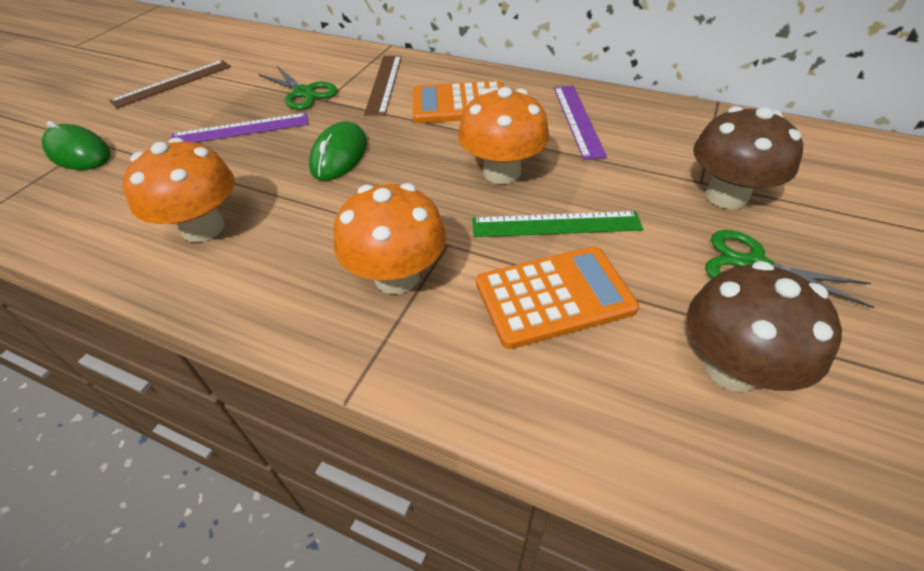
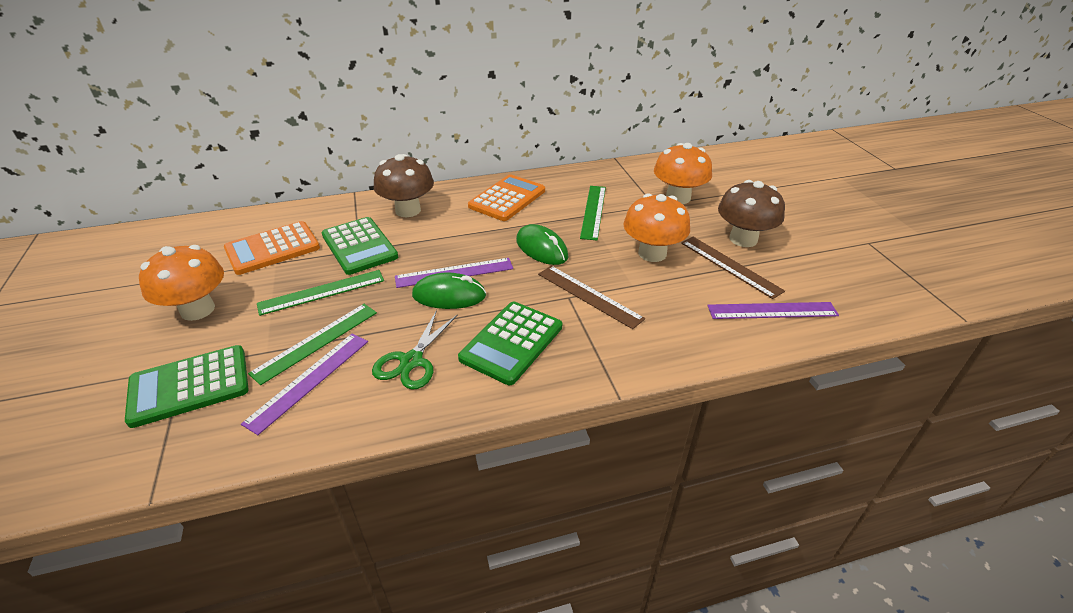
green calculator: 0 -> 3
green ruler: 1 -> 3
green scissors: 2 -> 1
purple ruler: 2 -> 3

